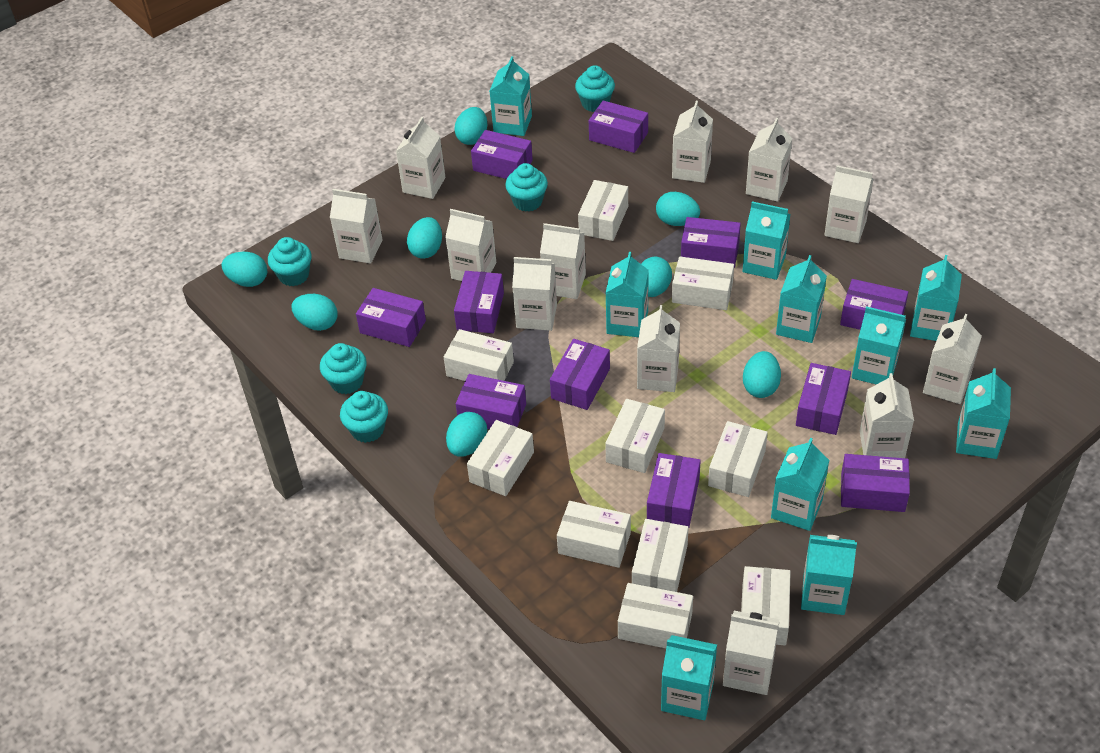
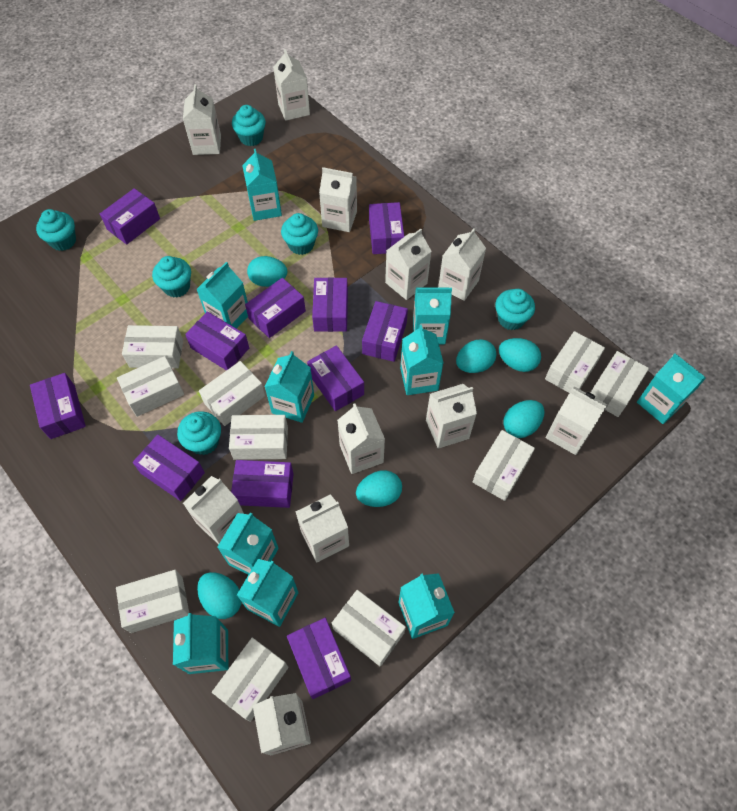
turquoise cupcake: 5 -> 6
turquoise egg: 8 -> 6
white carton: 12 -> 11

